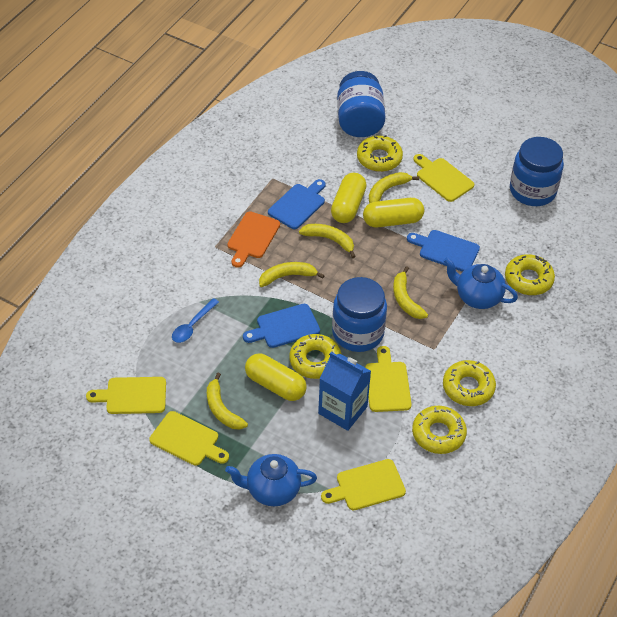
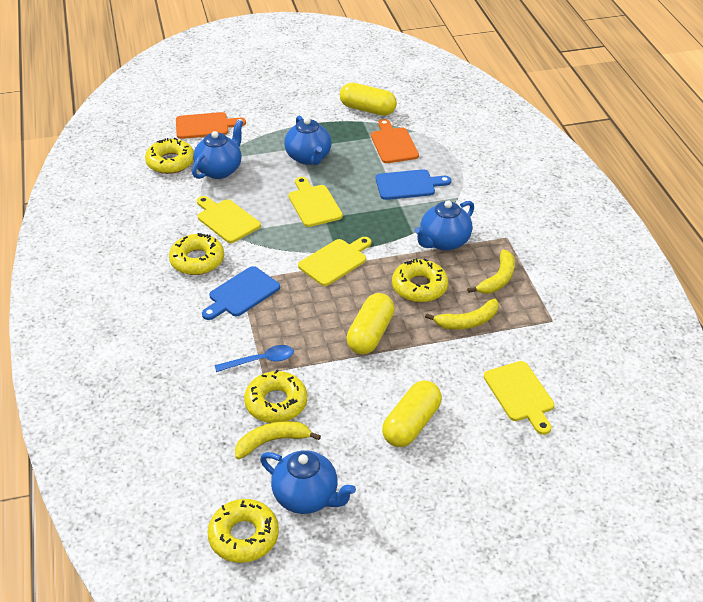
blue carton: 1 -> 0
blue cutting board: 3 -> 2
blue jar: 3 -> 0
blue teapot: 2 -> 4
orange cutting board: 1 -> 2
yellow banana: 5 -> 3
yellow cutting board: 5 -> 4

